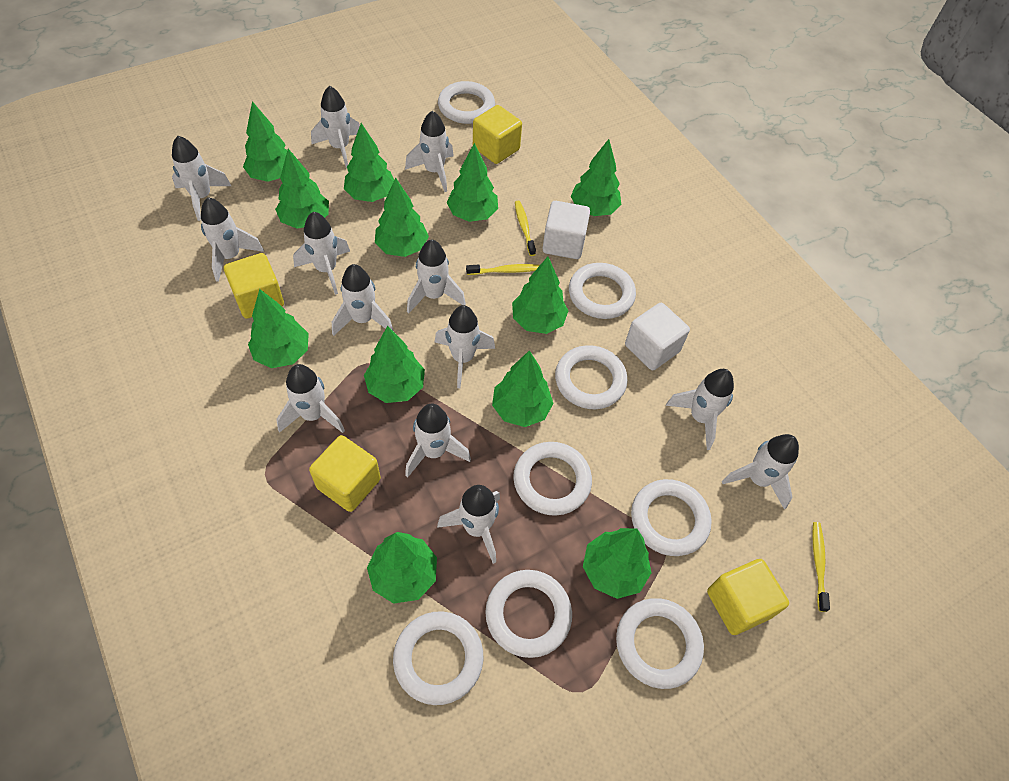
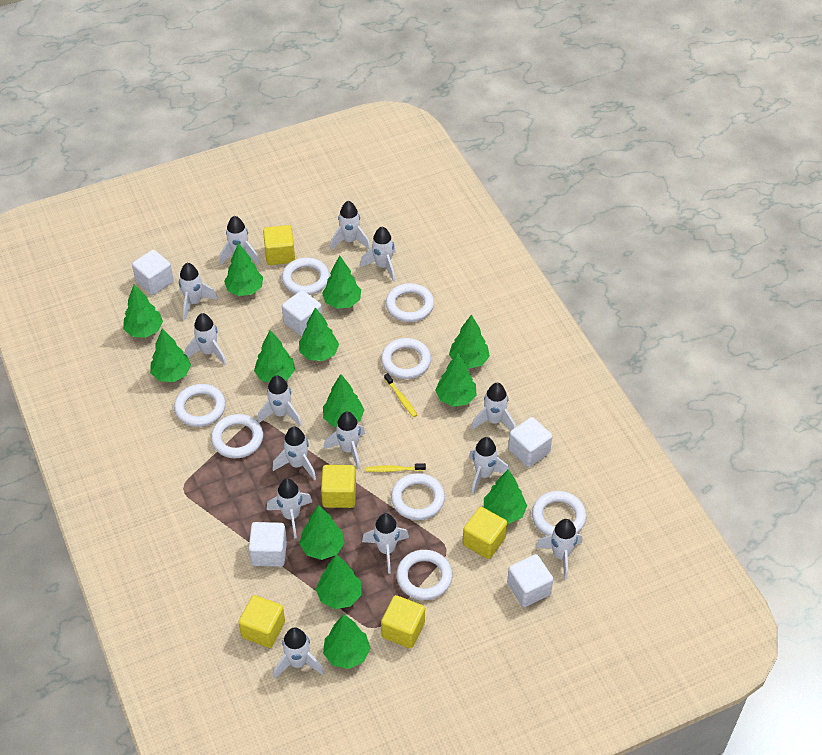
green tree: 12 -> 13
white cube: 2 -> 5
white rocket: 13 -> 14
yellow cube: 4 -> 5
yellow toothbrush: 3 -> 2

